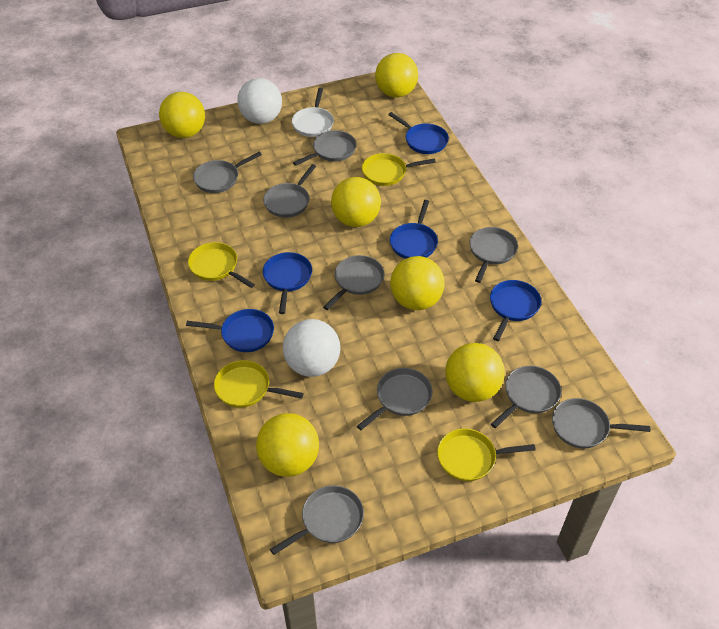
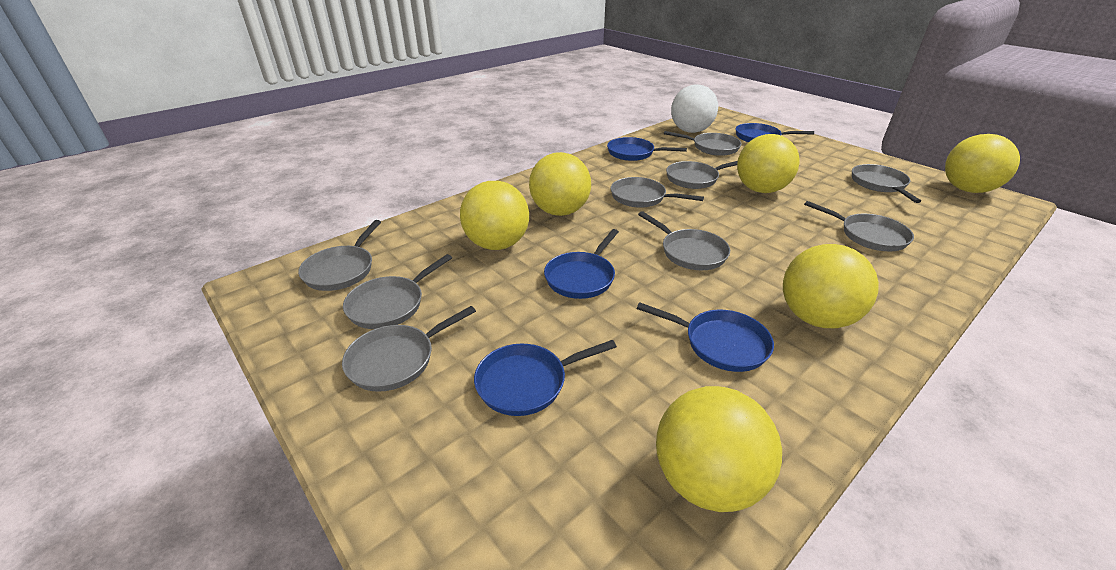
white ball: 2 -> 1
white pan: 1 -> 0
yellow pan: 4 -> 0

